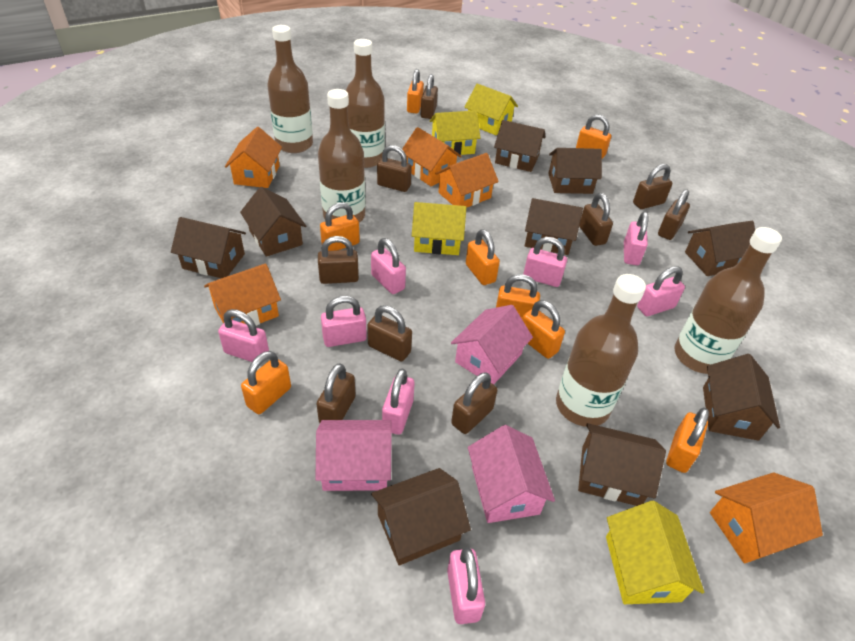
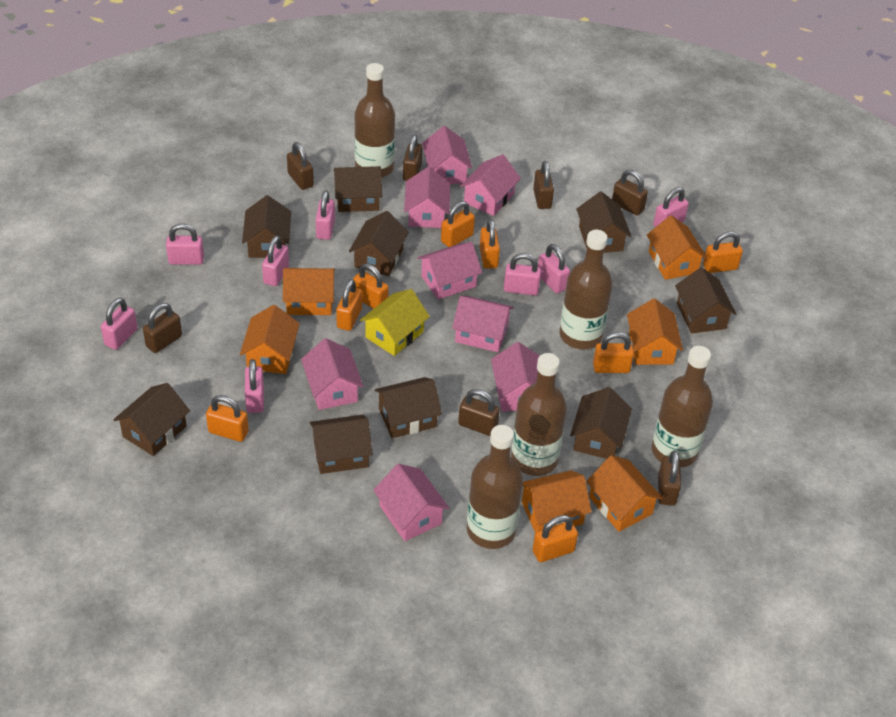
brown padlock: 9 -> 7
orange house: 5 -> 6
pink house: 3 -> 8
yellow house: 4 -> 1

